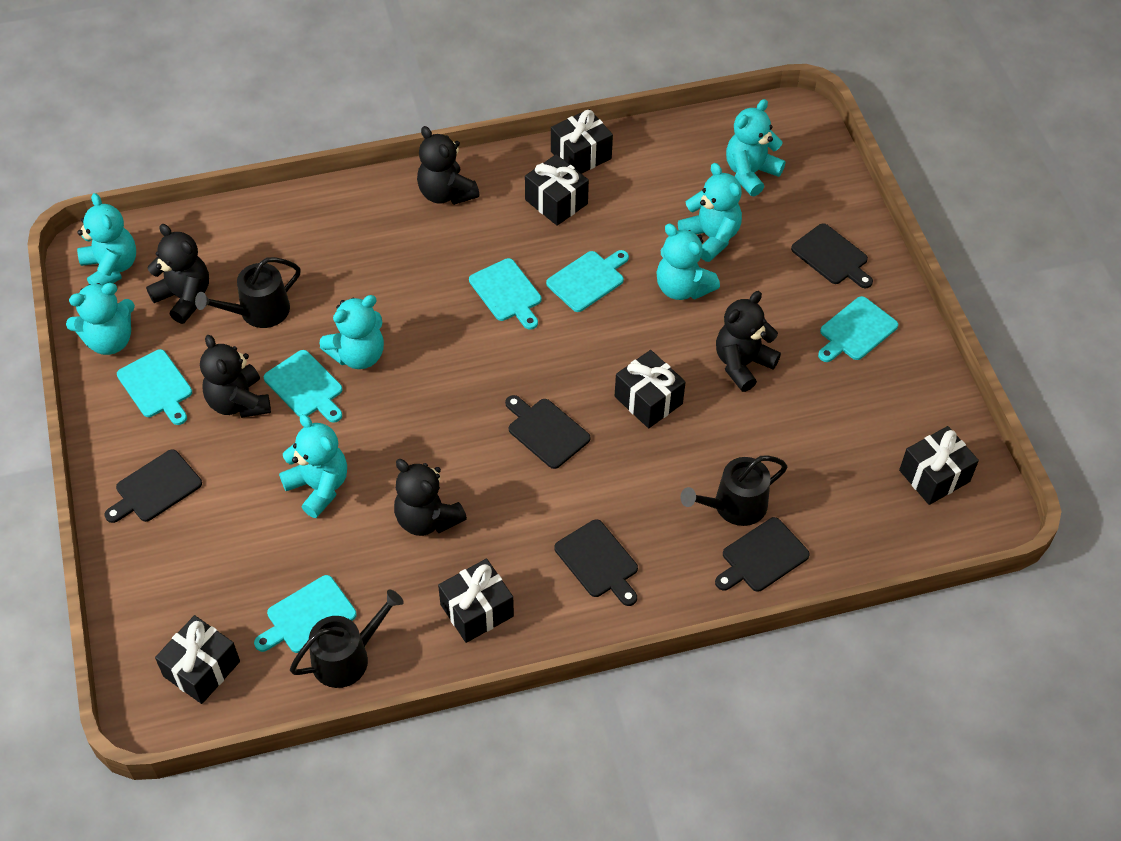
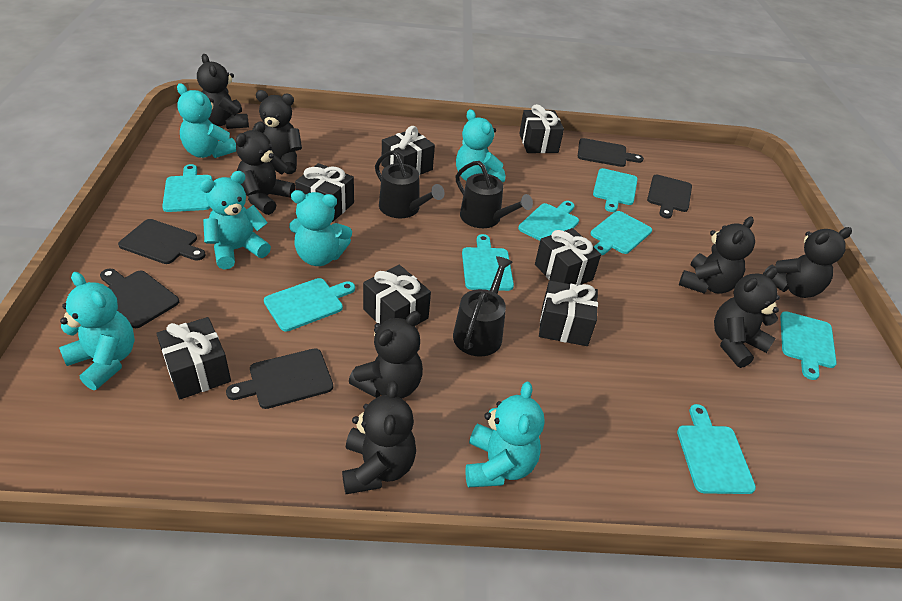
black gift: 6 -> 7
black teddy bear: 5 -> 8
turquoise cutting board: 6 -> 8
turquoise teddy bear: 7 -> 6

